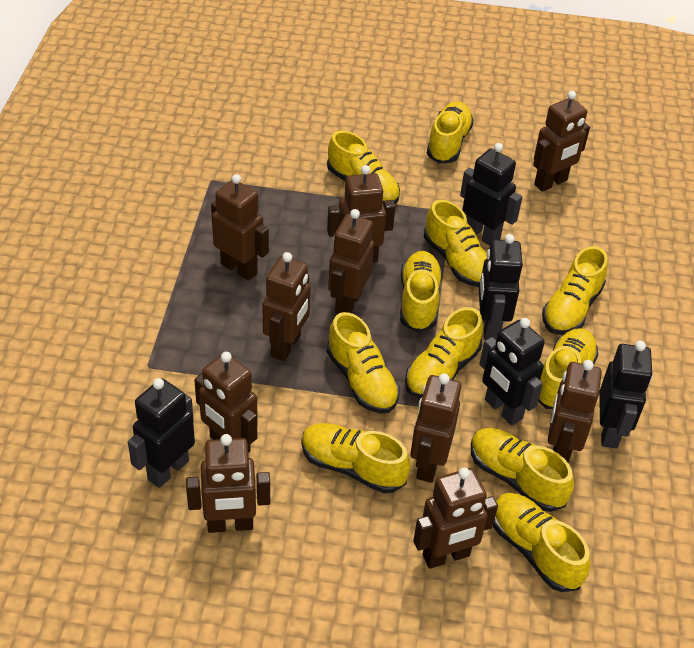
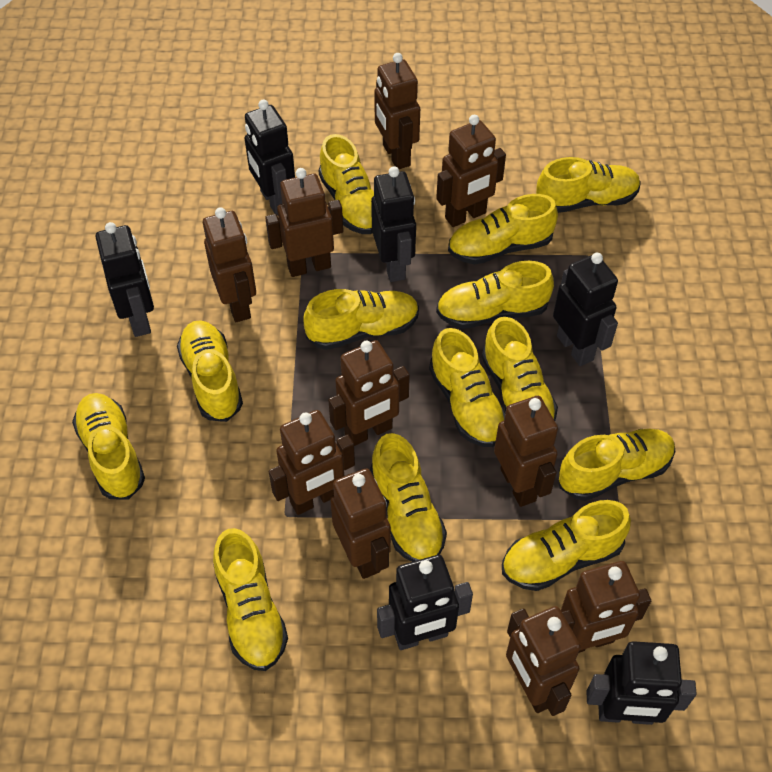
black robot: 5 -> 6
yellow shoe: 11 -> 13

